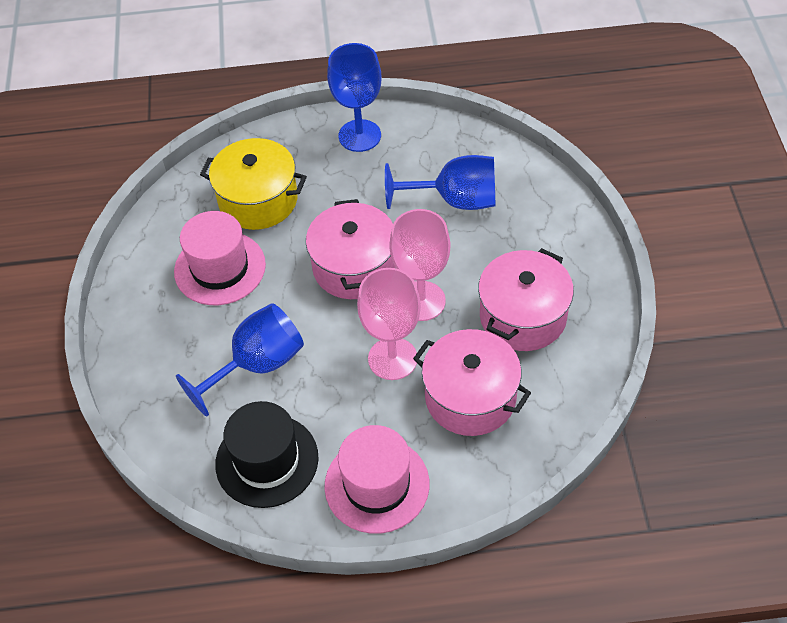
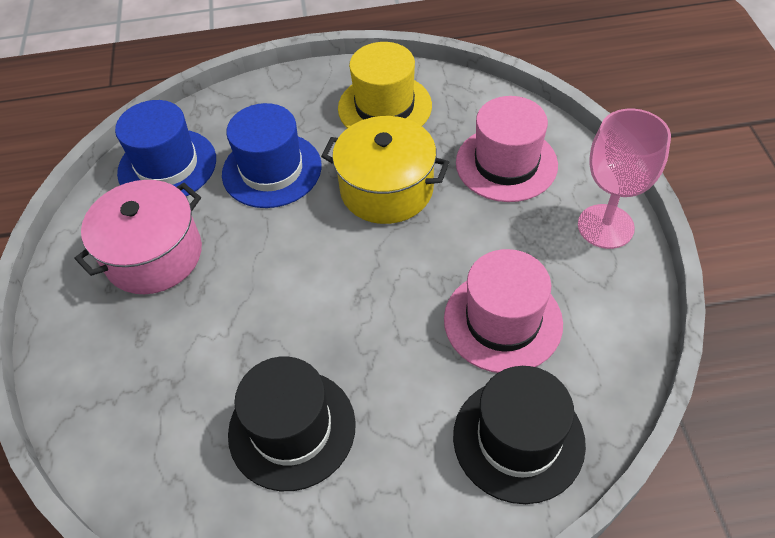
black hat: 1 -> 2
blue goblet: 3 -> 0
blue hat: 0 -> 2
pink goblet: 2 -> 1
pink pot: 3 -> 1
yellow hat: 0 -> 1

